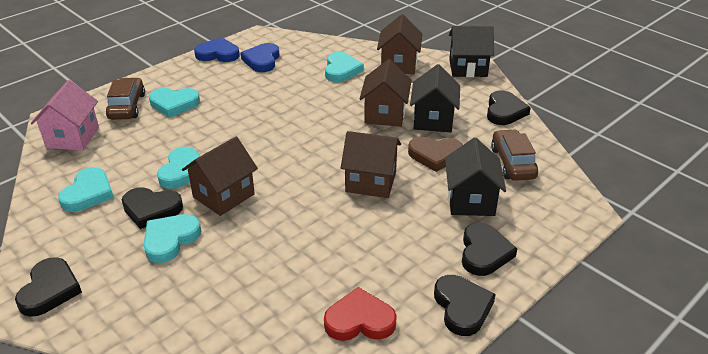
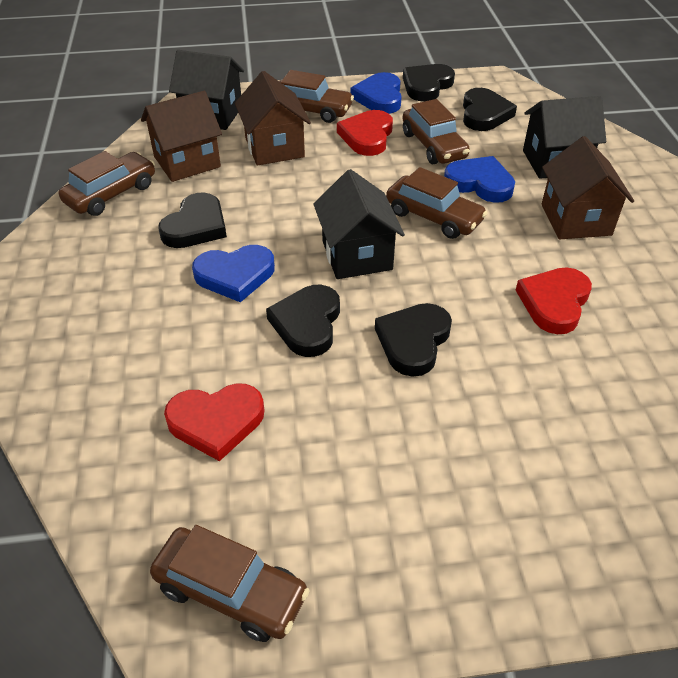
blue heart: 2 -> 3
brown car: 2 -> 5
brown heart: 1 -> 0
brown house: 4 -> 3
pink house: 1 -> 0
red heart: 1 -> 3
turquoise heart: 5 -> 0

